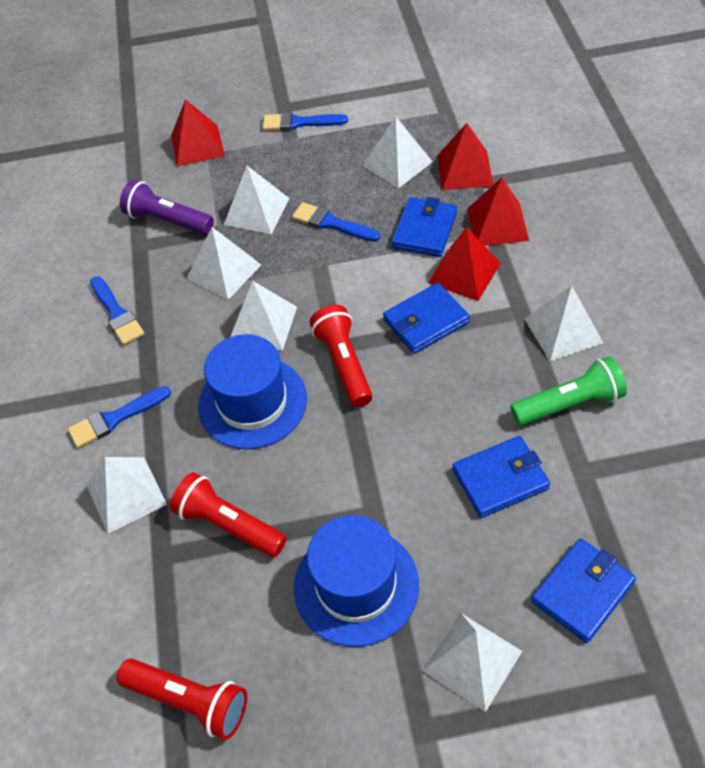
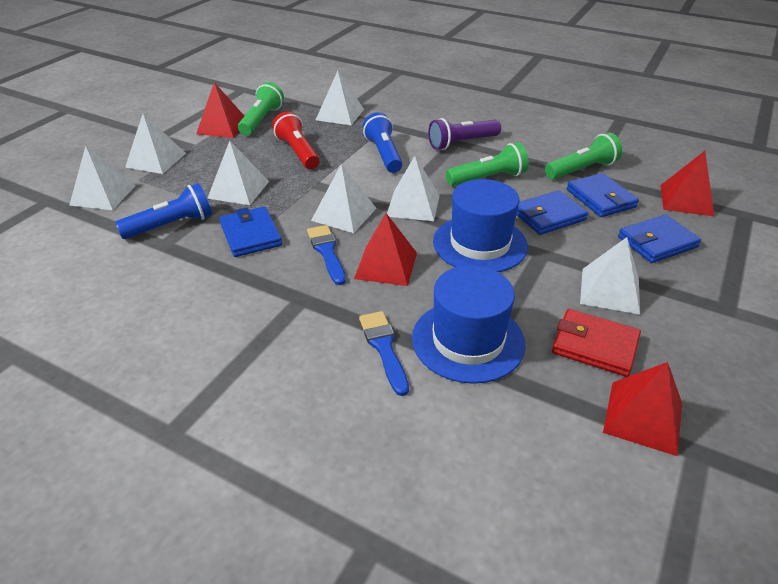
blue brush: 4 -> 2
blue flashlight: 0 -> 2
green flashlight: 1 -> 3
red flashlight: 3 -> 1
red wallet: 0 -> 1

